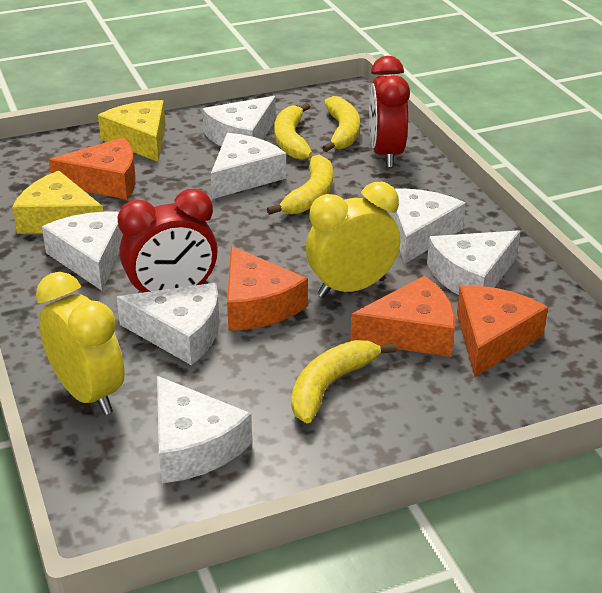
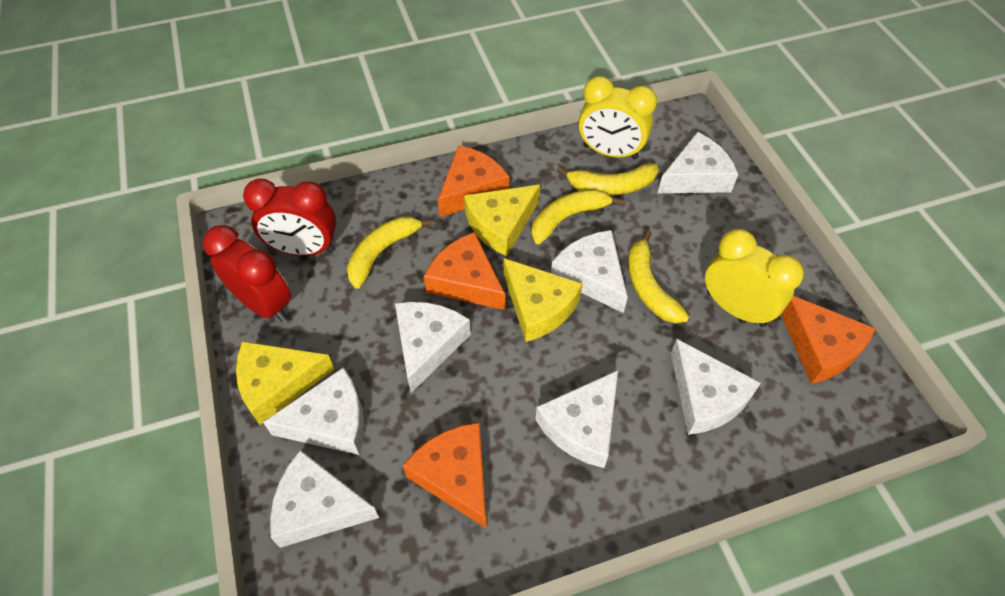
yellow cheese: 2 -> 3

